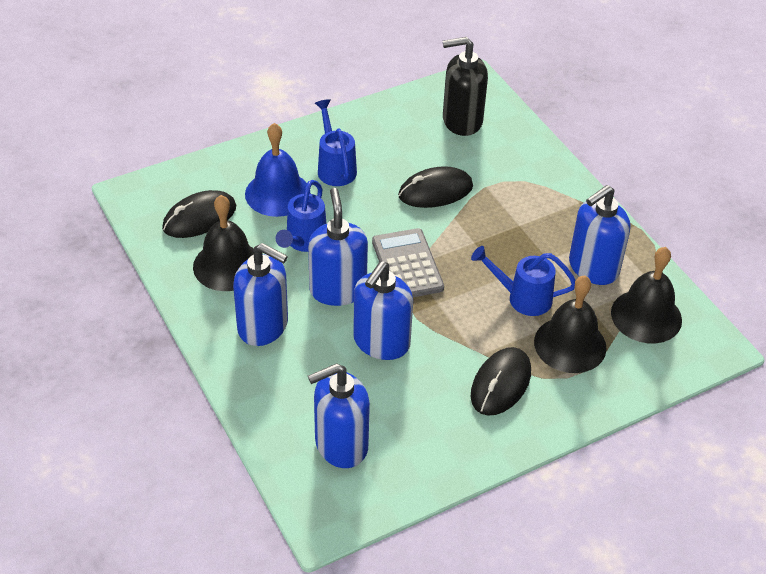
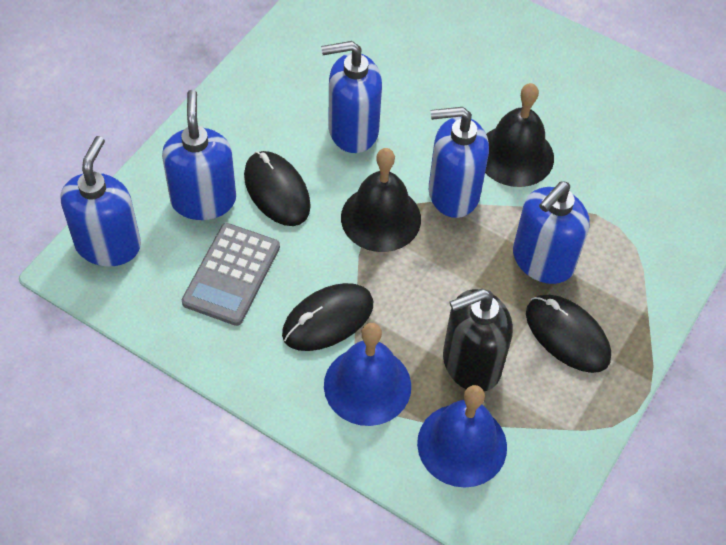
black bell: 3 -> 2
blue bell: 1 -> 2
blue watering can: 3 -> 0

